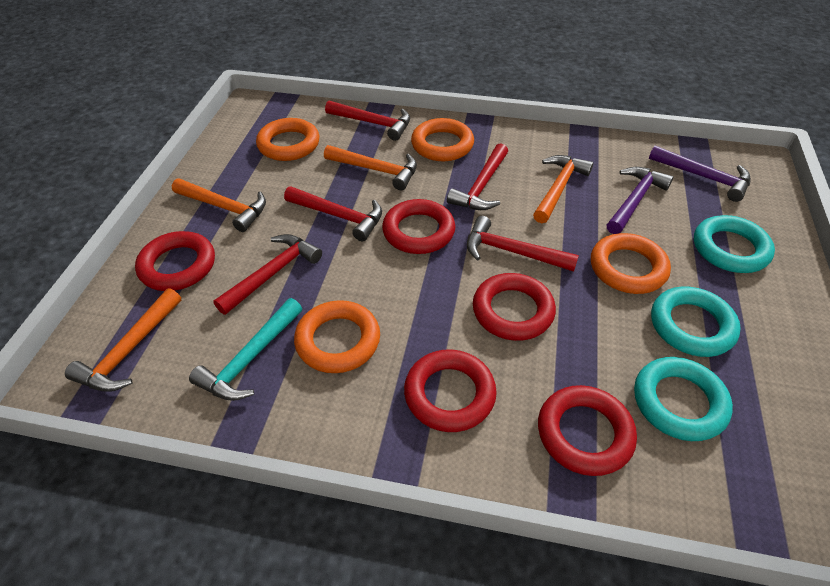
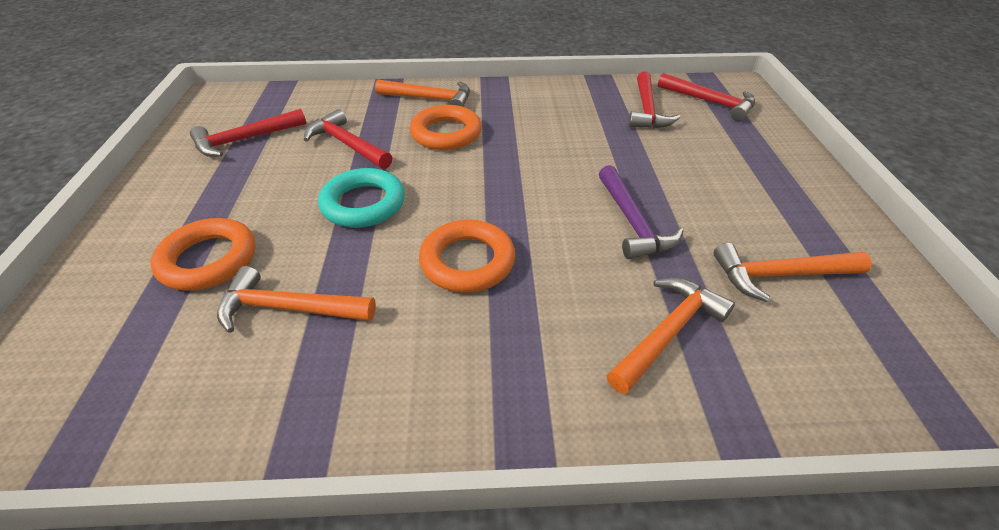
orange ring: 4 -> 3
purple hammer: 2 -> 1
red hammer: 5 -> 4
red ring: 5 -> 0
turquoise hammer: 1 -> 0
turquoise ring: 3 -> 1

